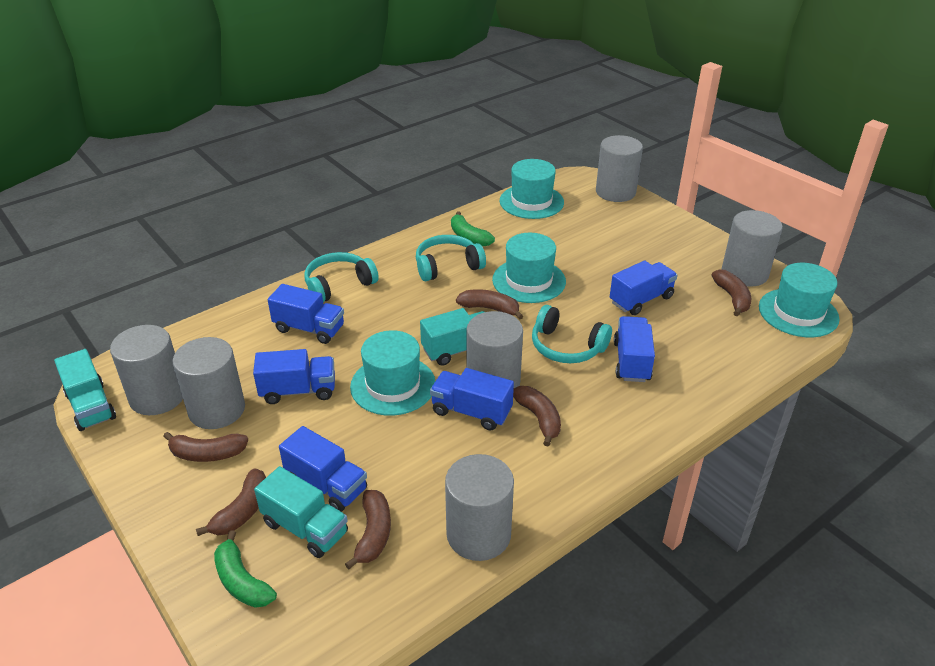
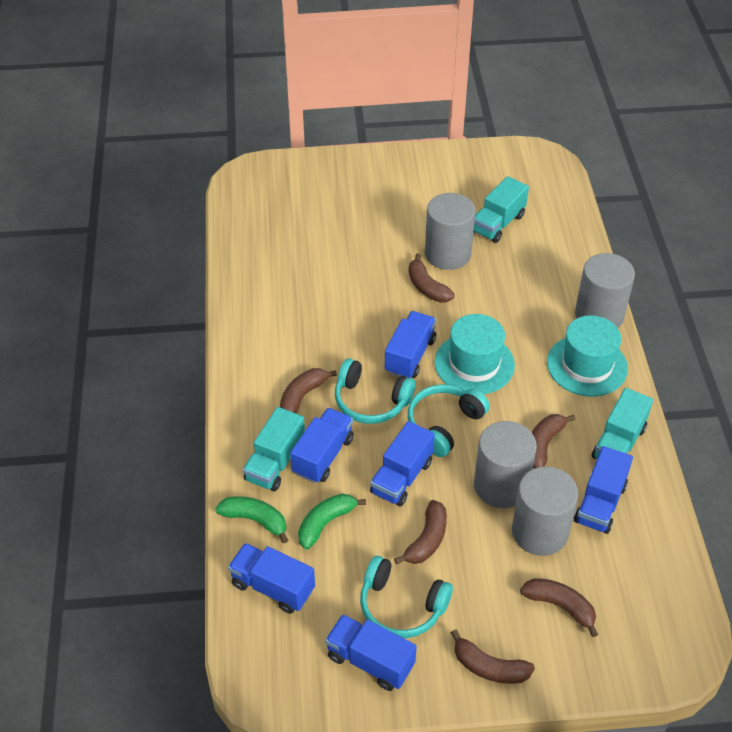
grey cylinder: 6 -> 4
turquoise hat: 4 -> 2

